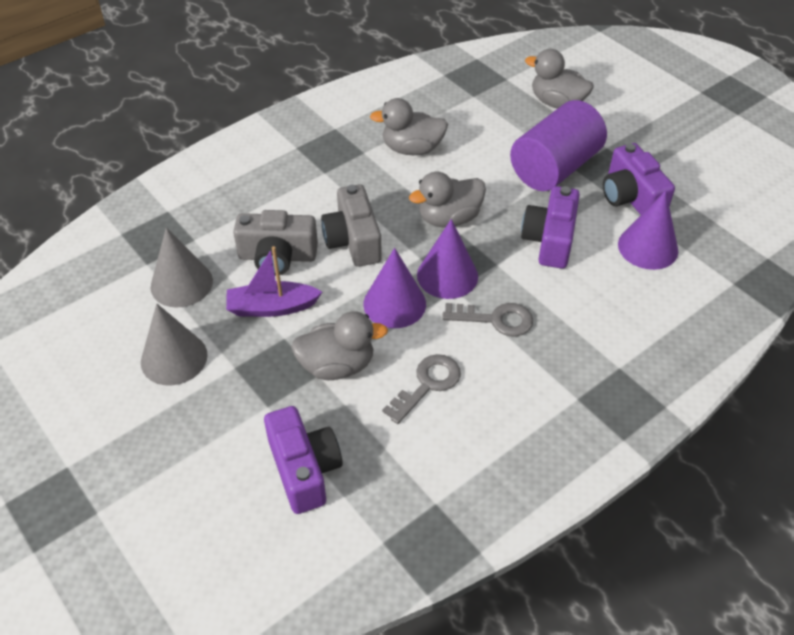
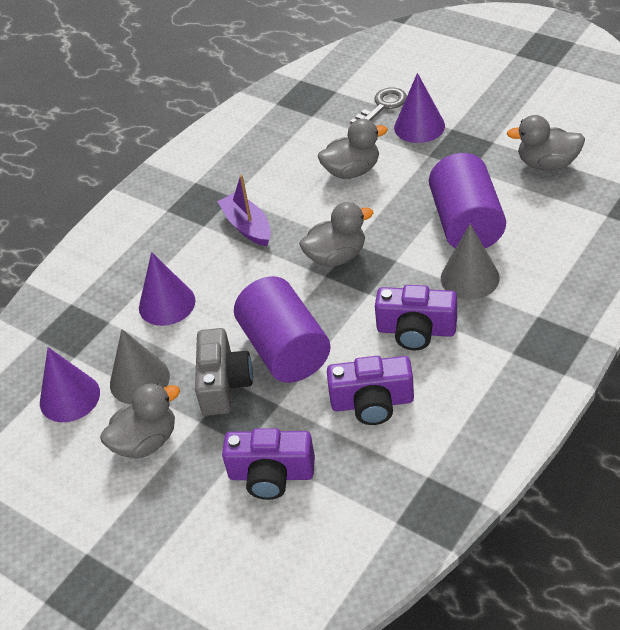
grey camera: 2 -> 1
grey key: 2 -> 1
purple cylinder: 1 -> 2

